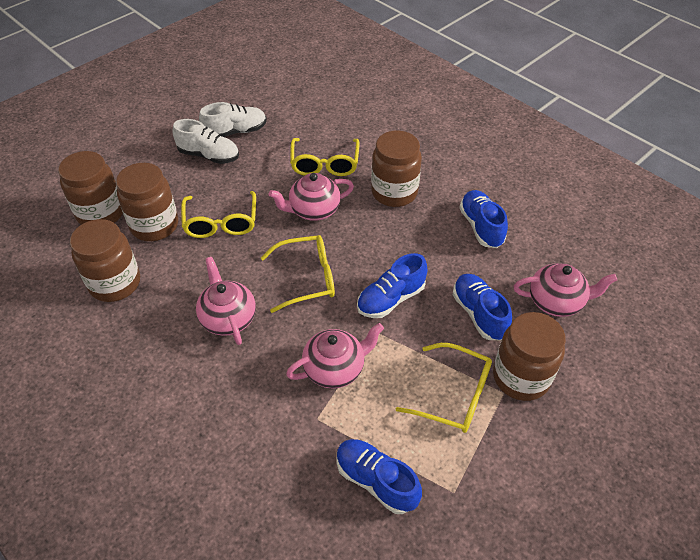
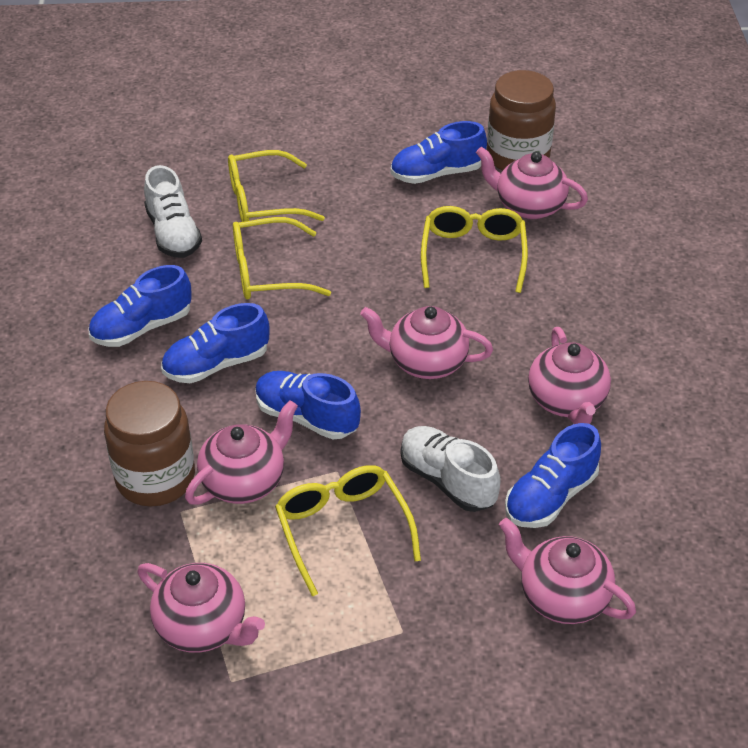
blue shoe: 4 -> 5
brown jar: 5 -> 2
pink teapot: 4 -> 6

